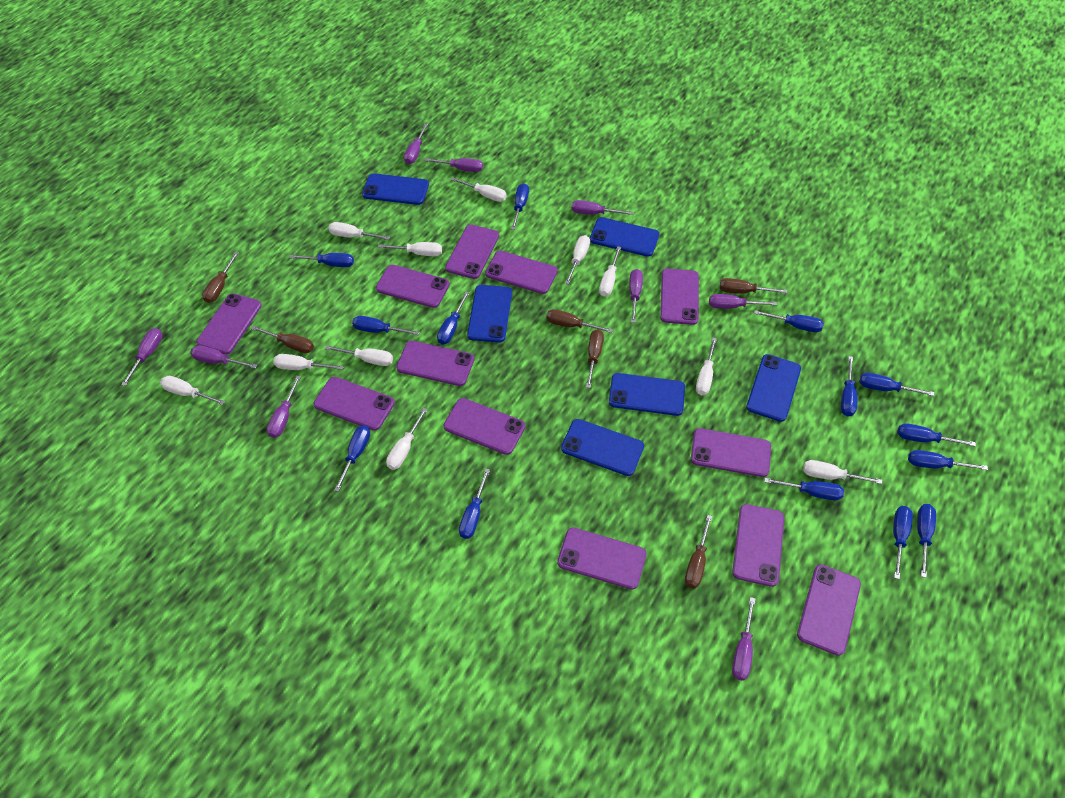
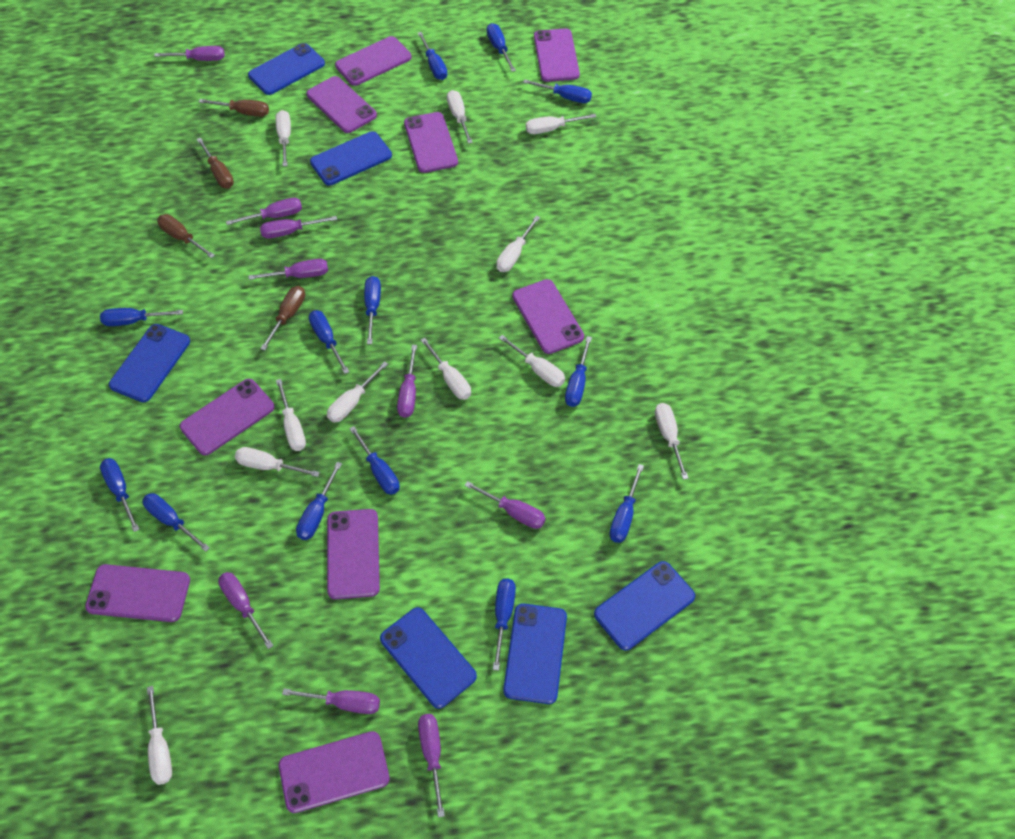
blue screwdriver: 14 -> 13
brown screwdriver: 6 -> 4
purple phone: 12 -> 9

